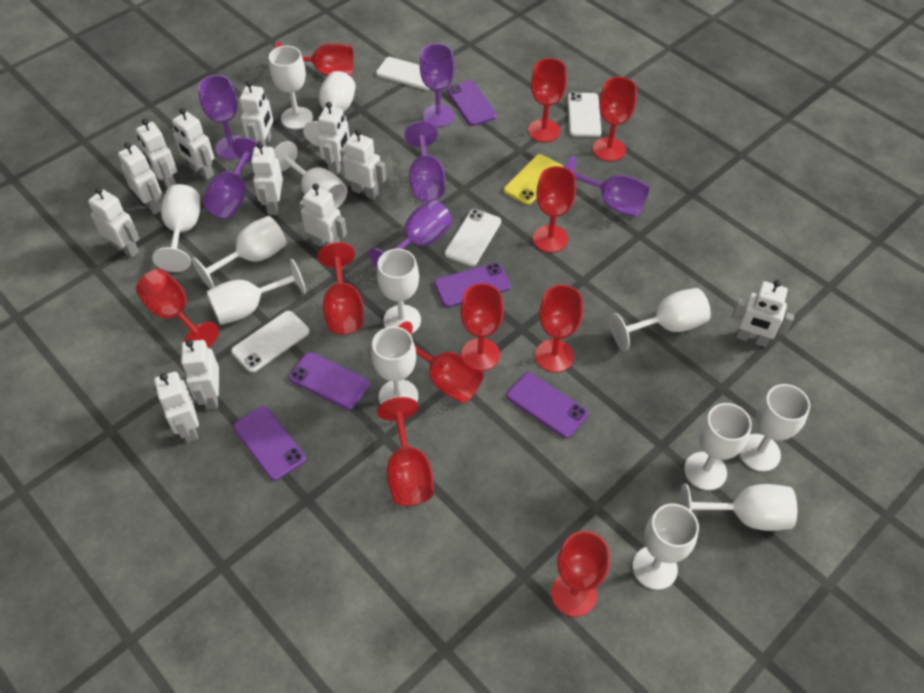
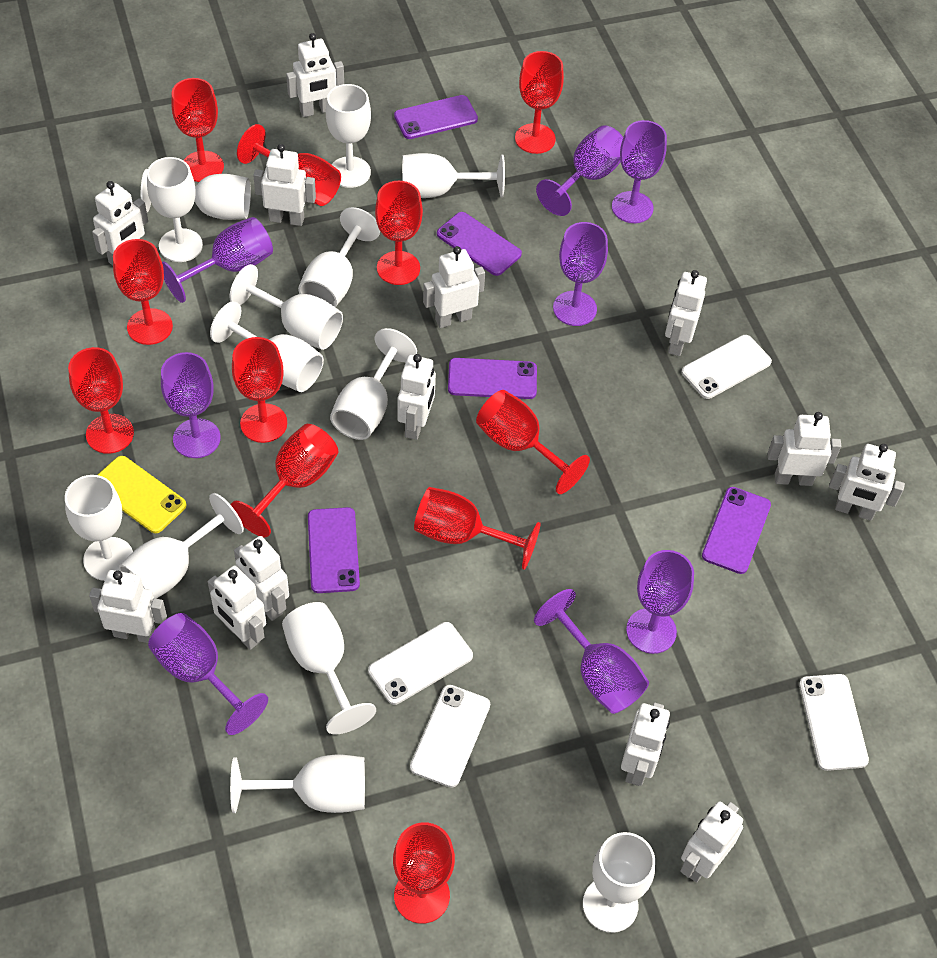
purple goblet: 6 -> 8
white robot: 12 -> 13

